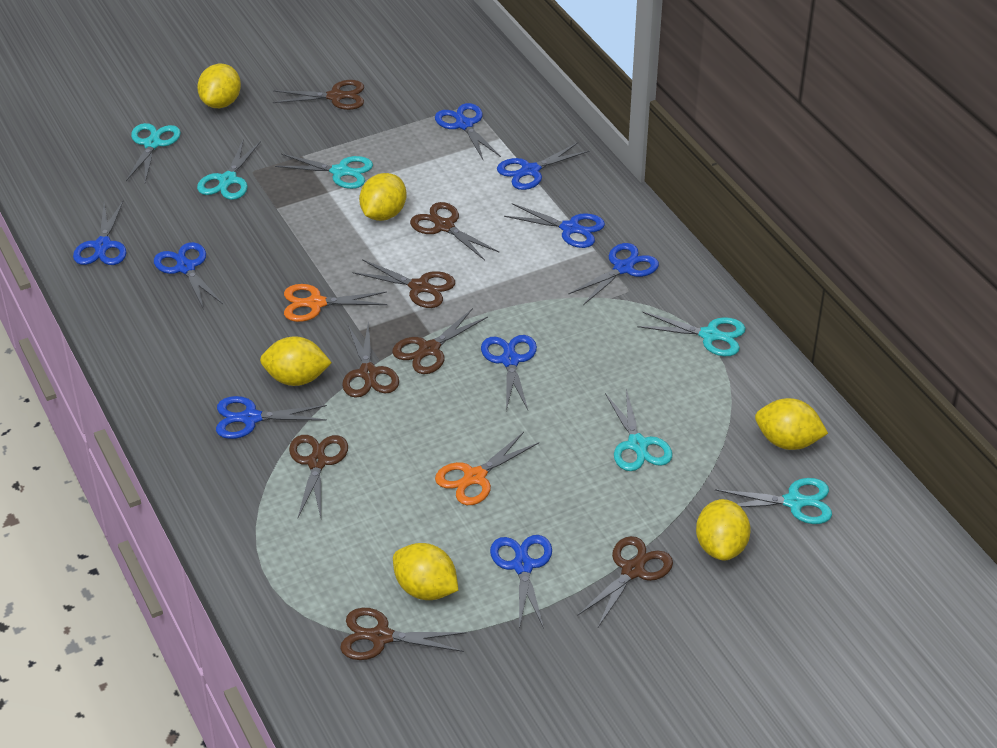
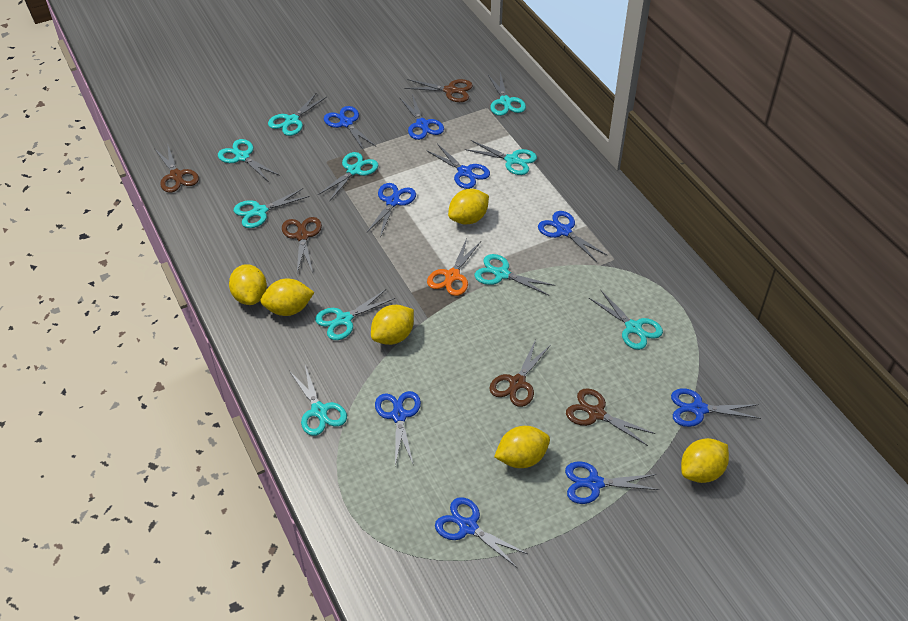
brown scissors: 8 -> 5
orange scissors: 2 -> 1
turquoise scissors: 6 -> 10

